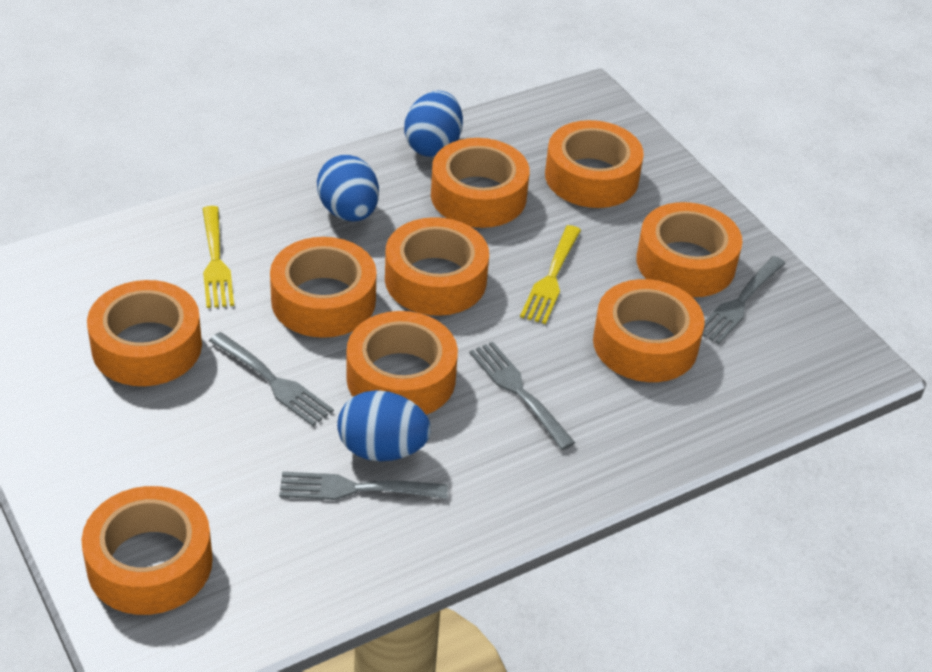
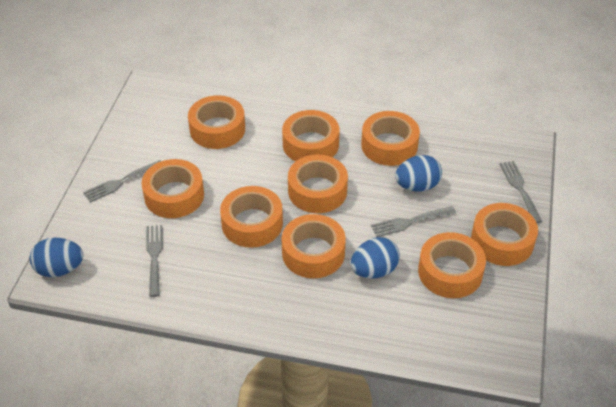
yellow fork: 2 -> 0

